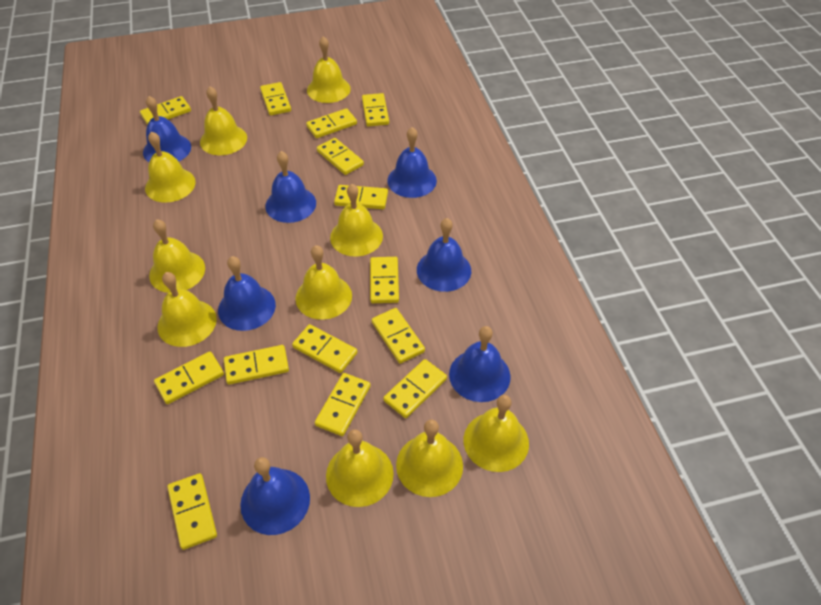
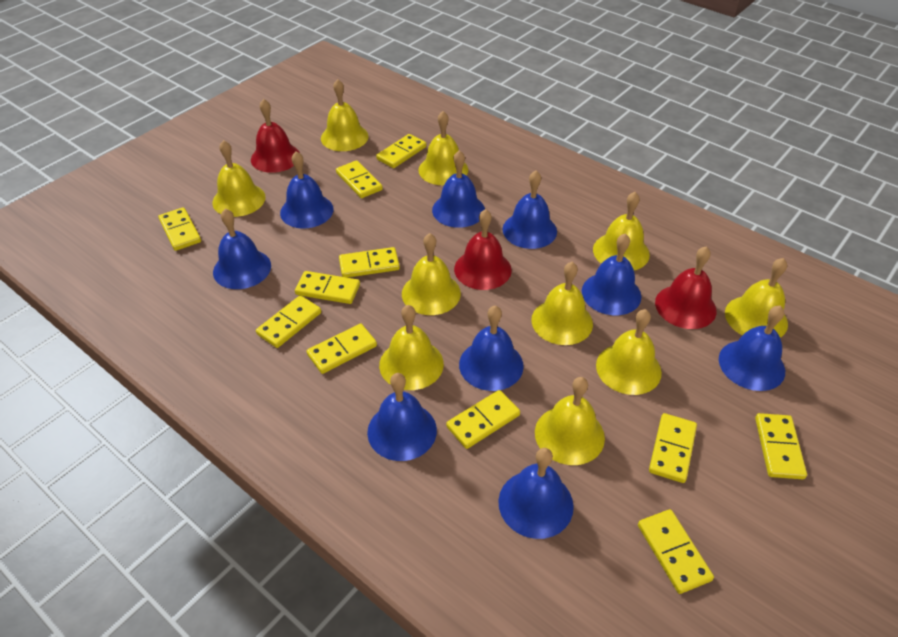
blue bell: 7 -> 9
red bell: 0 -> 3
yellow domino: 14 -> 11

